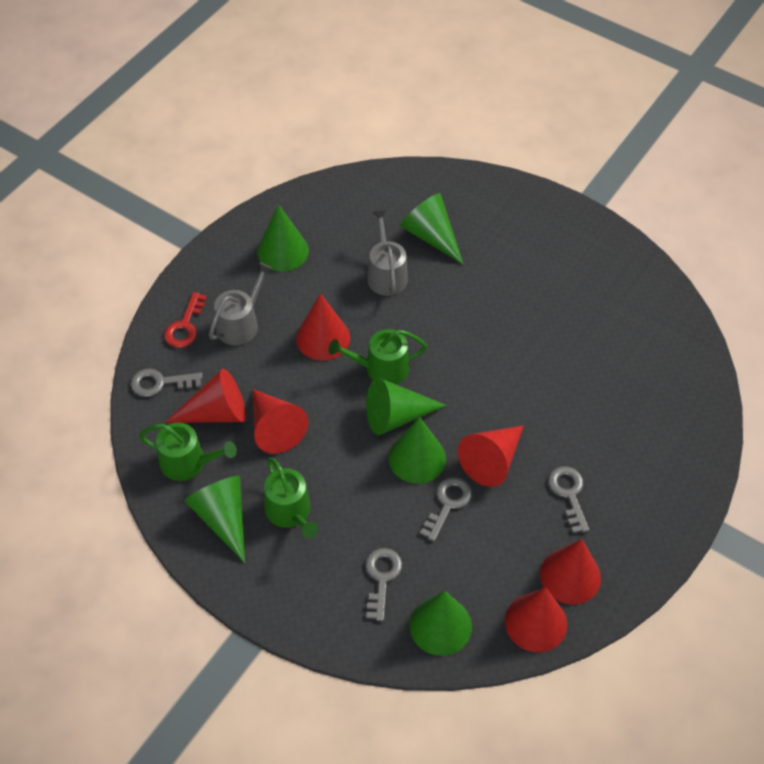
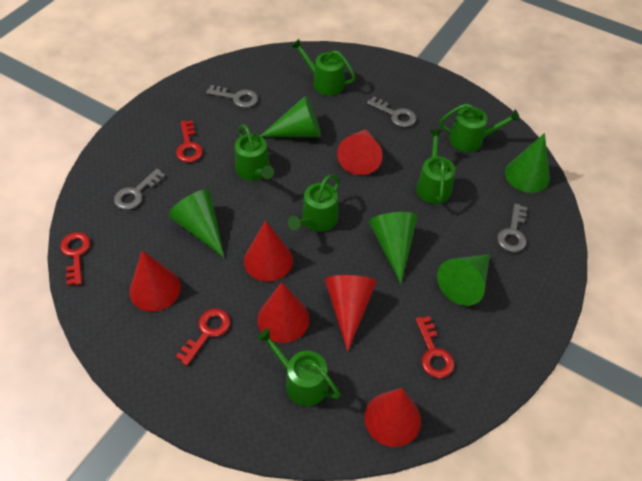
green cone: 6 -> 5
green watering can: 3 -> 6
grey watering can: 2 -> 0
red key: 1 -> 4

